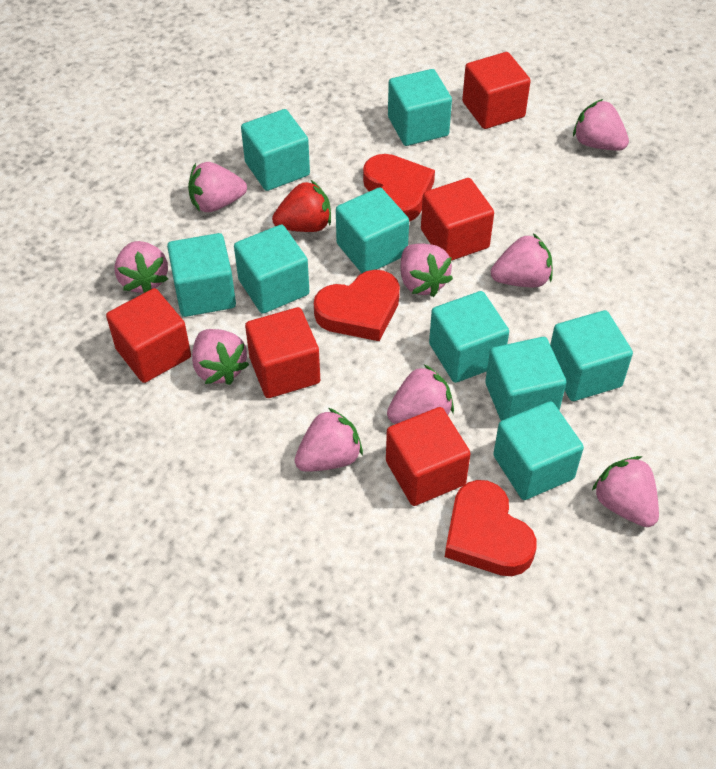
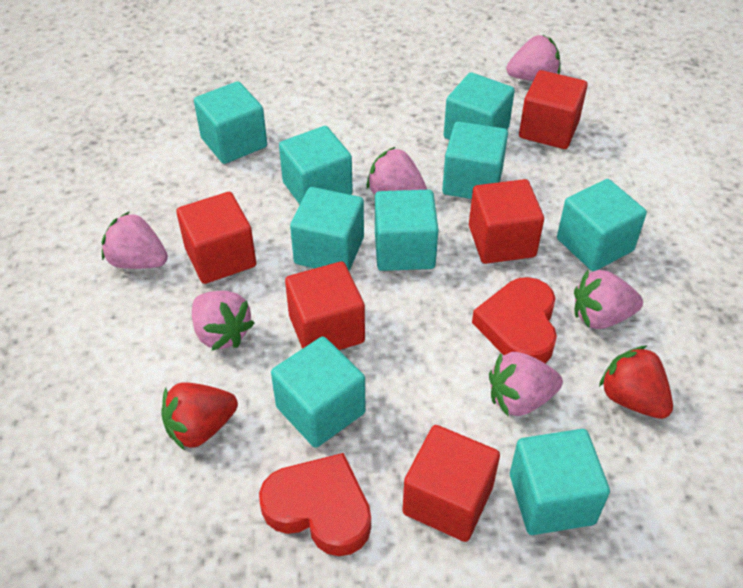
pink strawberry: 9 -> 6
red heart: 3 -> 2
red strawberry: 1 -> 2

